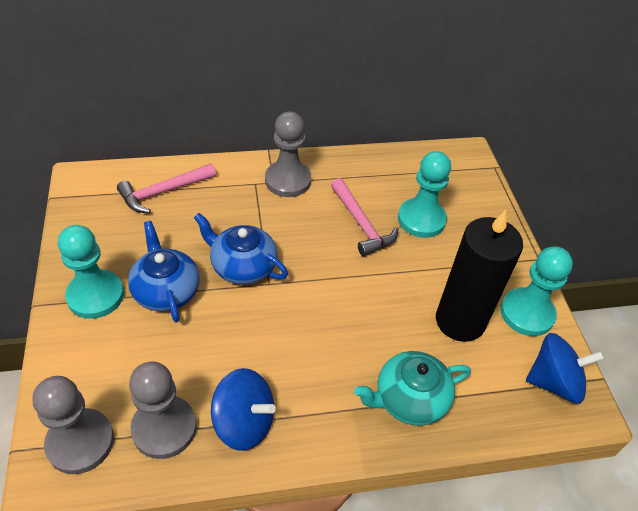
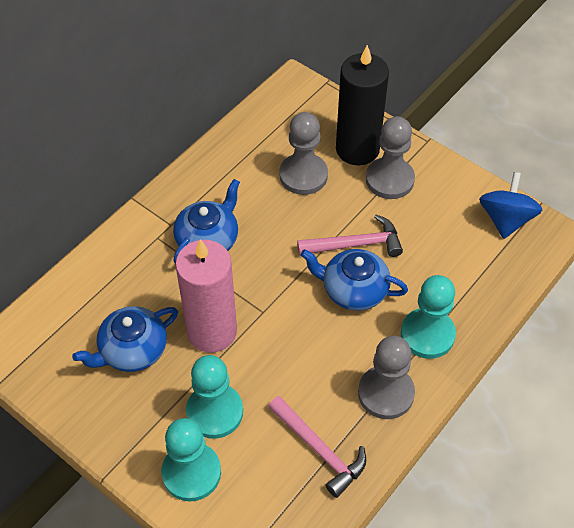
blue spinning top: 2 -> 1
blue teapot: 2 -> 3
pink candle: 0 -> 1
turquoise teapot: 1 -> 0

